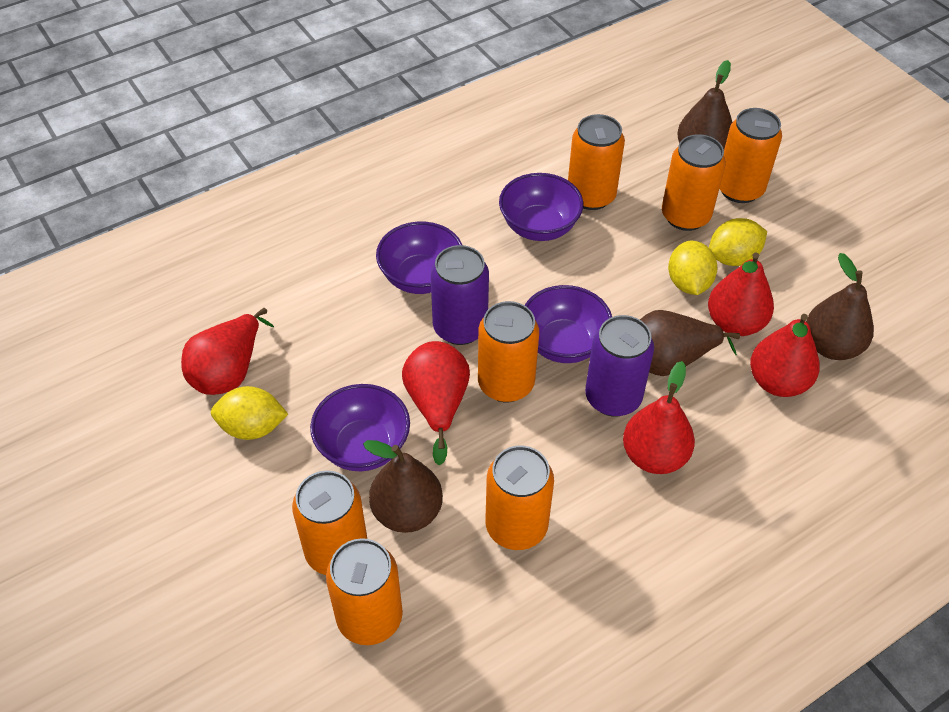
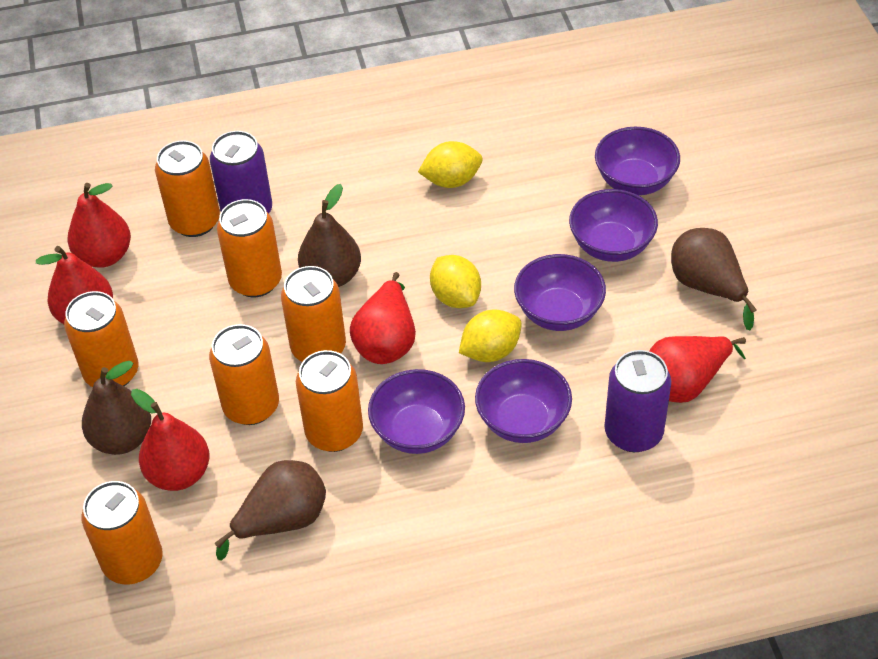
purple bowl: 4 -> 5

